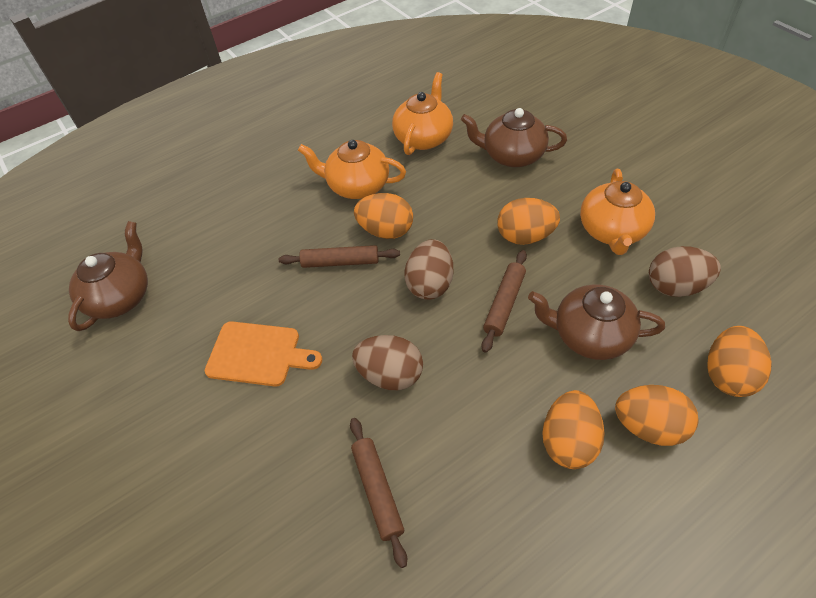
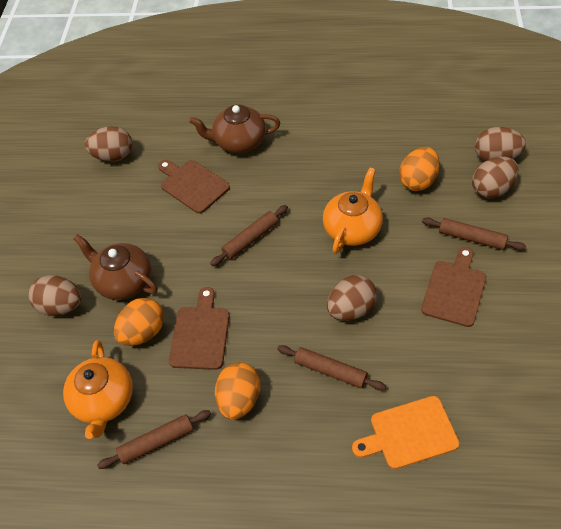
brown cutting board: 0 -> 3
brown egg: 3 -> 5
brown rolling pin: 3 -> 4
brown teapot: 3 -> 2
orange egg: 5 -> 3
orange teapot: 3 -> 2

